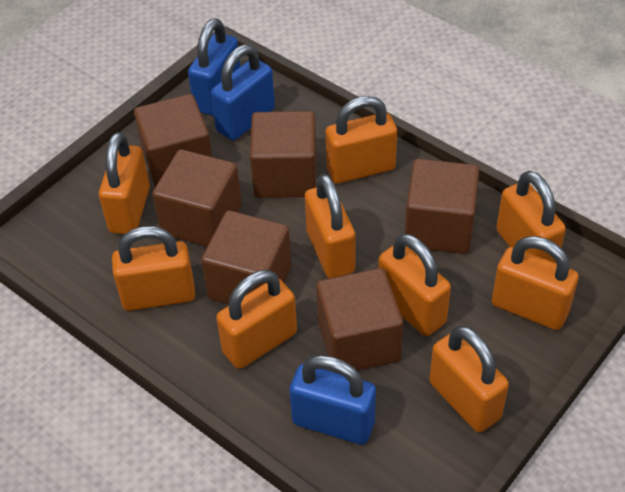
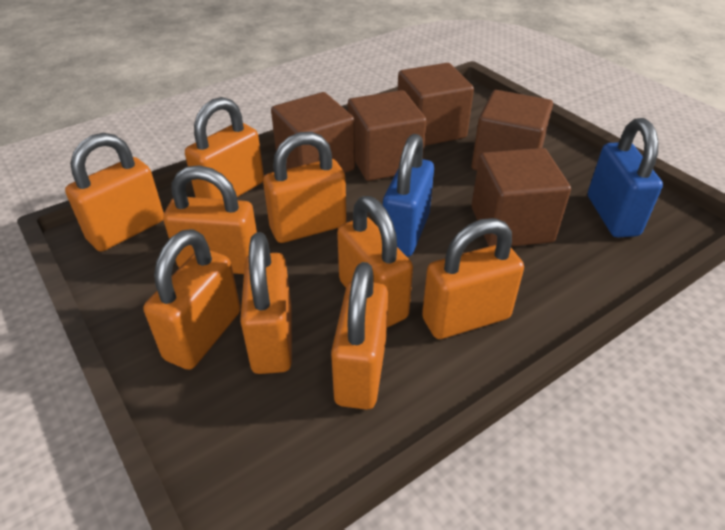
blue padlock: 3 -> 2
brown cube: 6 -> 5

